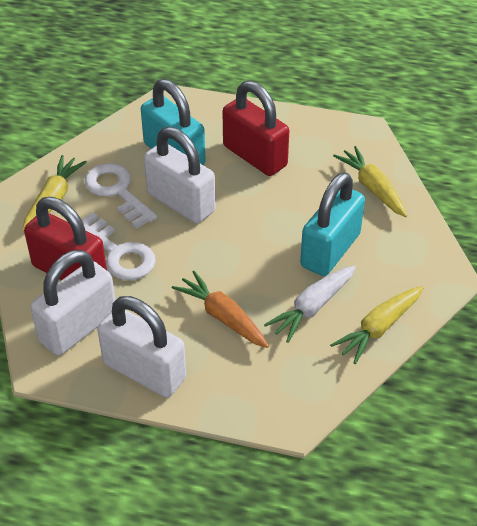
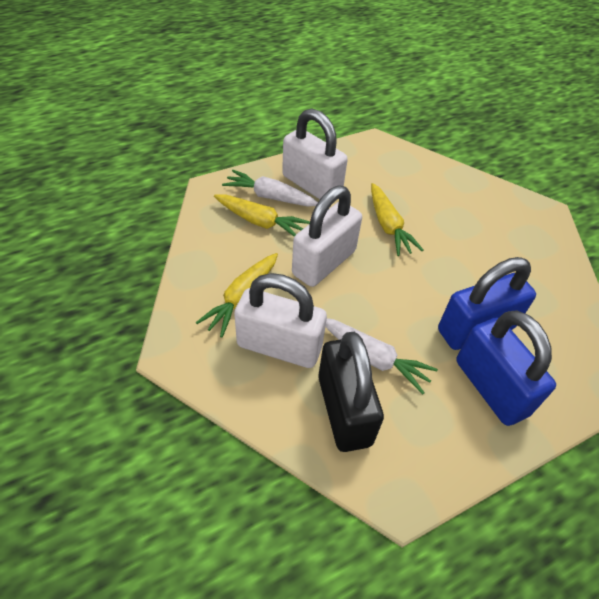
black padlock: 0 -> 1
blue padlock: 0 -> 2
orange carrot: 1 -> 0
red padlock: 2 -> 0
turquoise padlock: 2 -> 0
white carrot: 1 -> 2
white key: 2 -> 0

